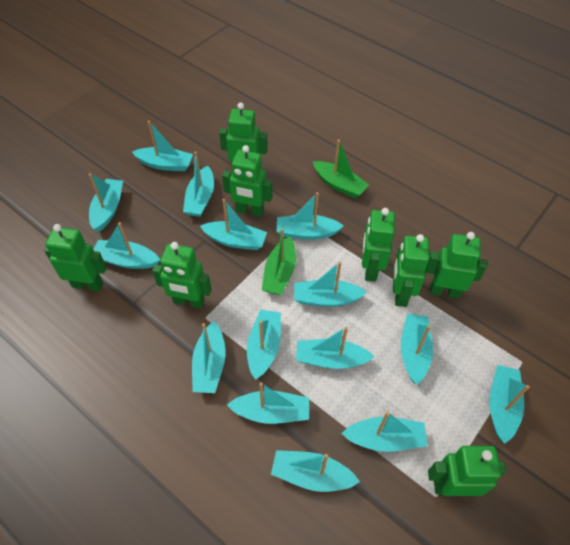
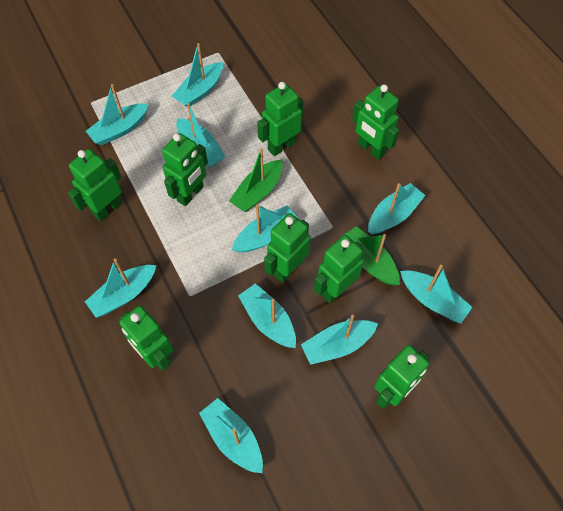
turquoise boat: 15 -> 10

